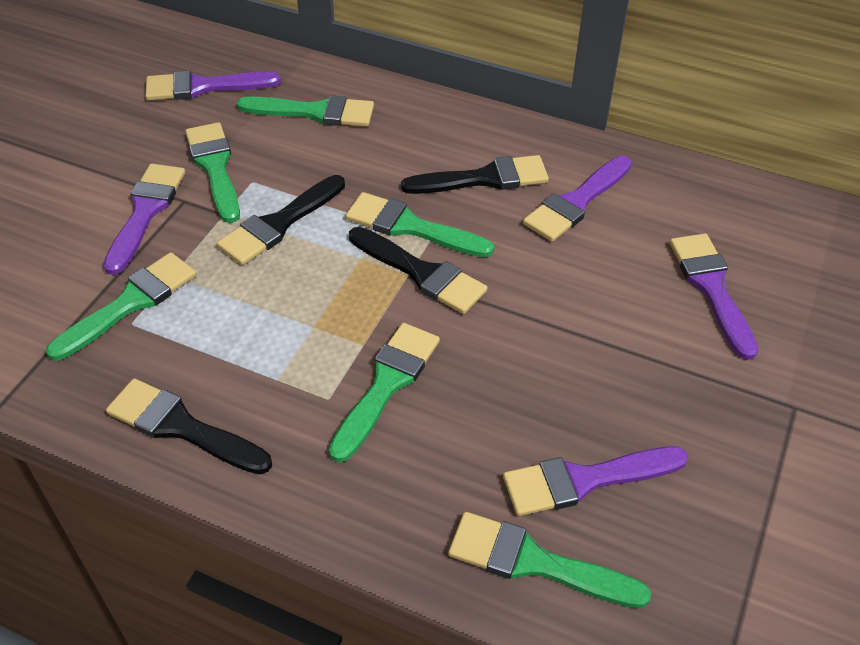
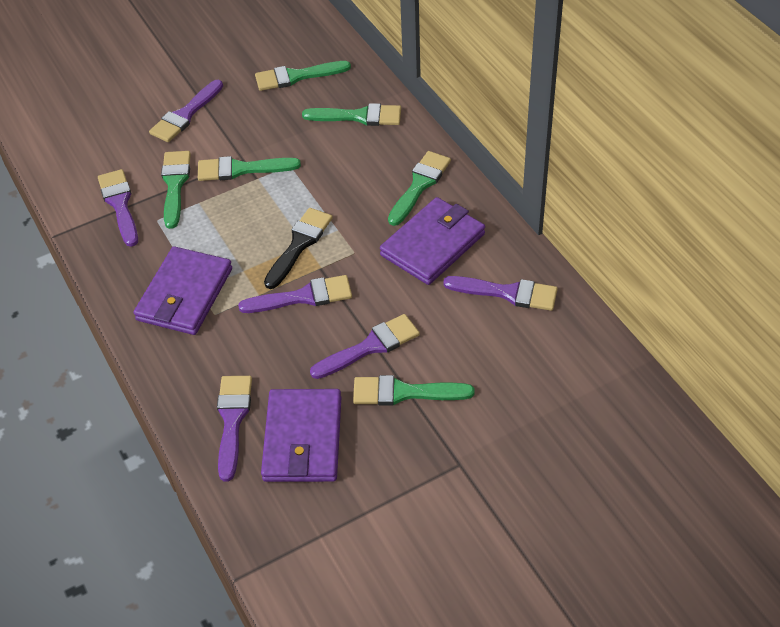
black brush: 4 -> 1
purple brush: 5 -> 6
purple wallet: 0 -> 3

